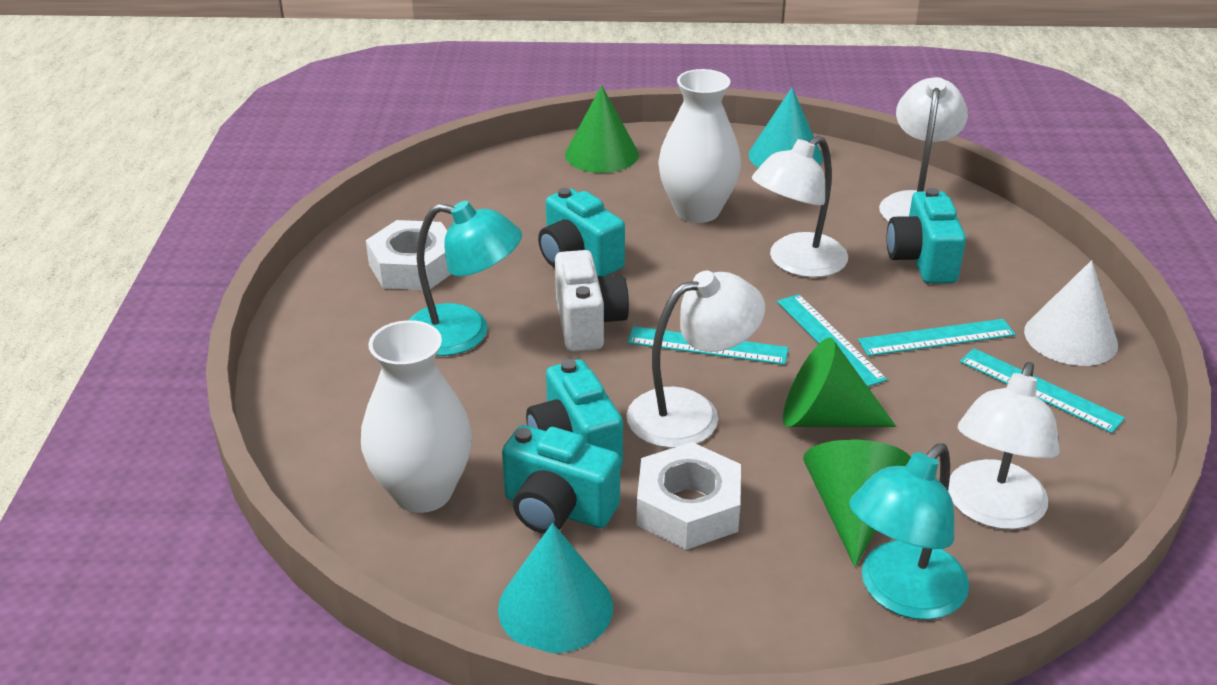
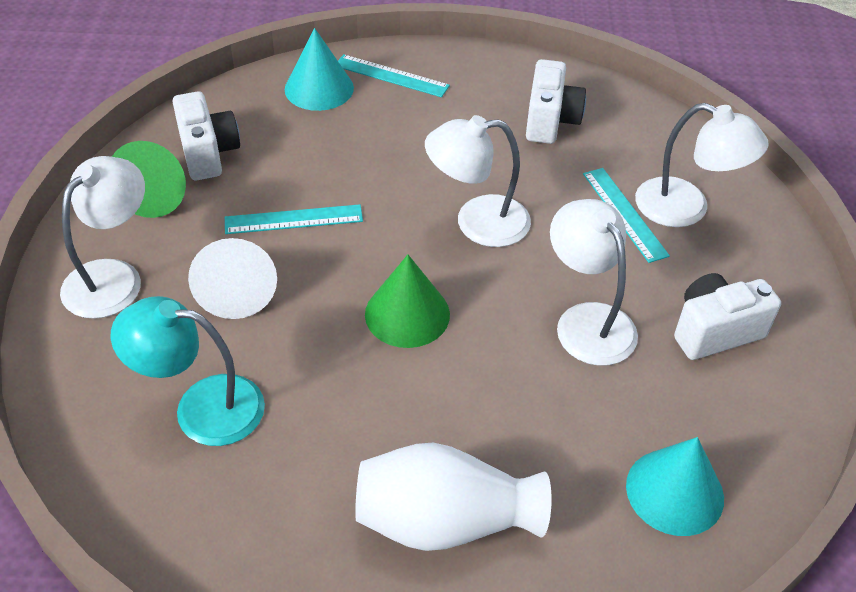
green cone: 3 -> 2
turquoise camera: 4 -> 0
turquoise lamp: 2 -> 1
turquoise ruler: 4 -> 3
white camera: 1 -> 3
white nut: 2 -> 0
white vase: 2 -> 1

